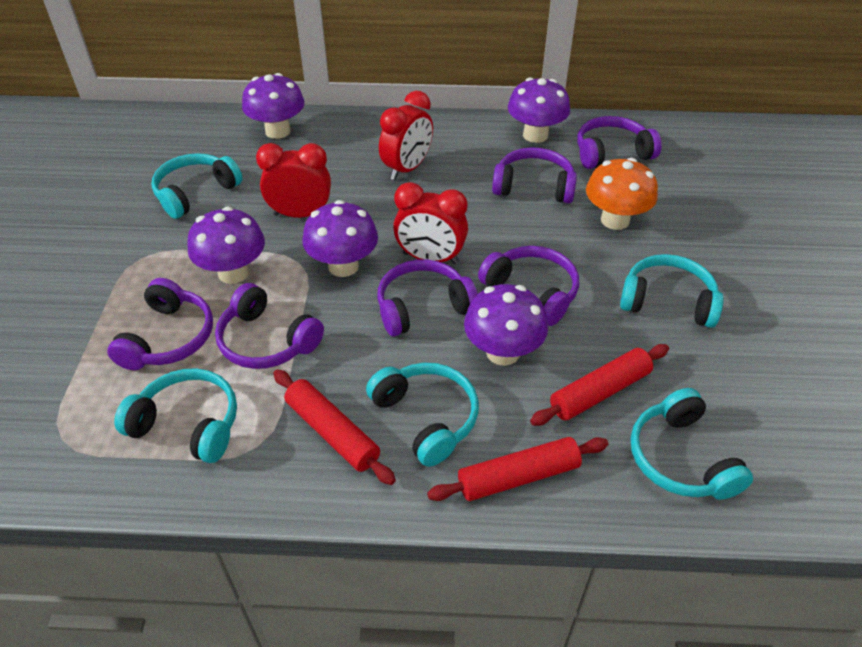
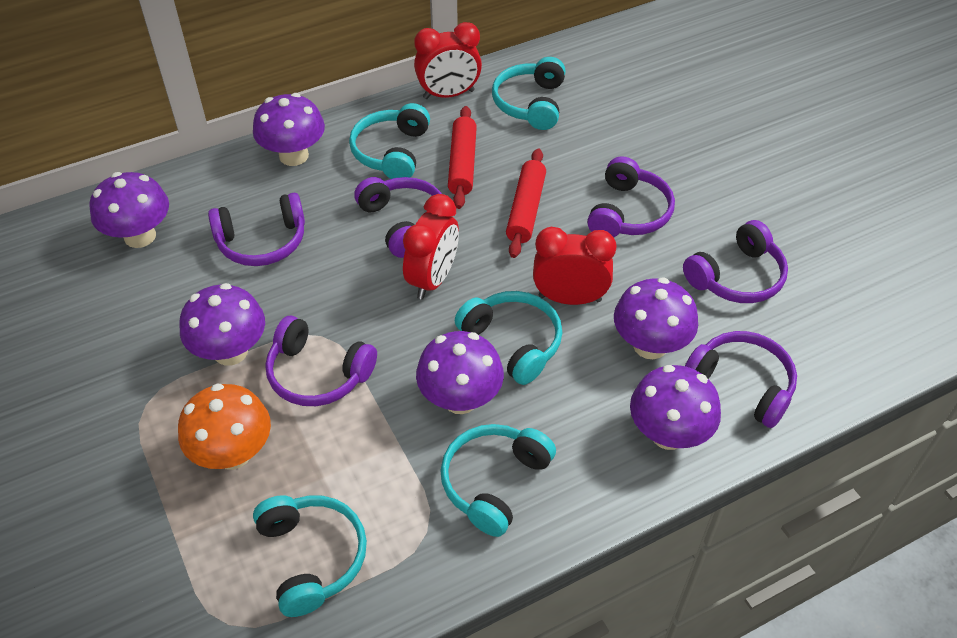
purple mushroom: 5 -> 6
red rolling pin: 3 -> 2

